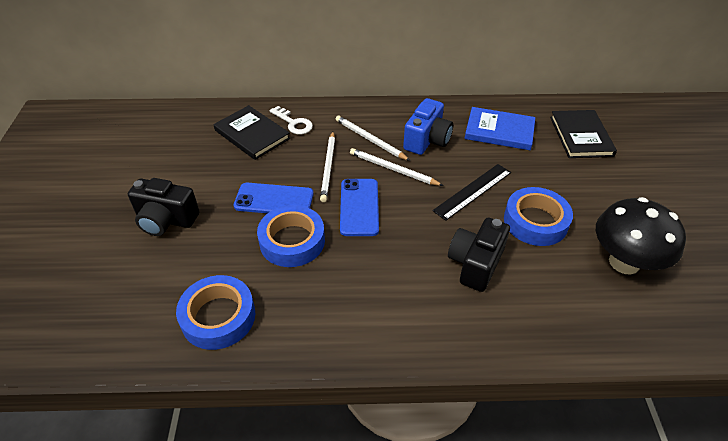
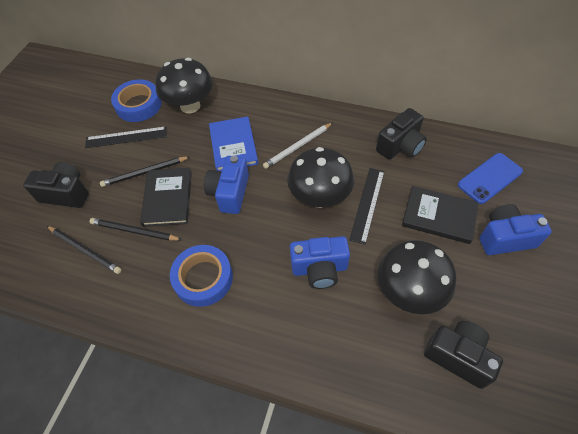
black camera: 2 -> 3
black mushroom: 1 -> 3
black pencil: 0 -> 3
black ruler: 1 -> 2
blue camera: 1 -> 3
blue phone: 2 -> 1
blue tape: 3 -> 2
white key: 1 -> 0
white pencil: 3 -> 1

